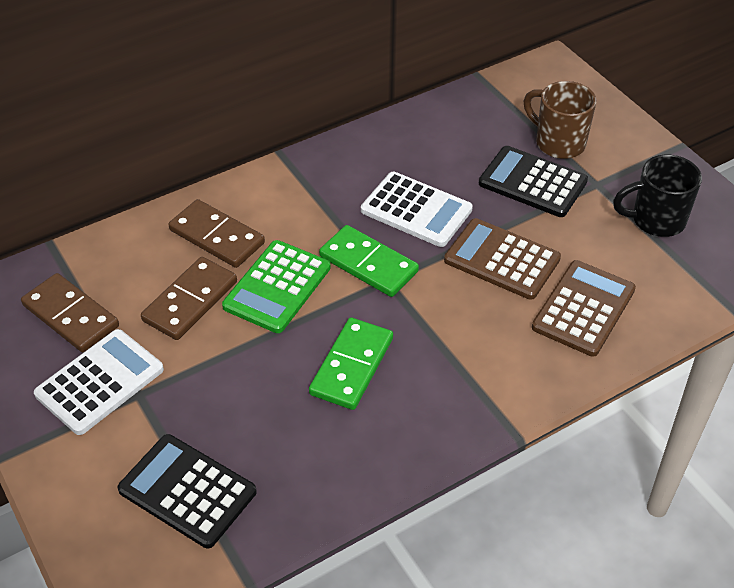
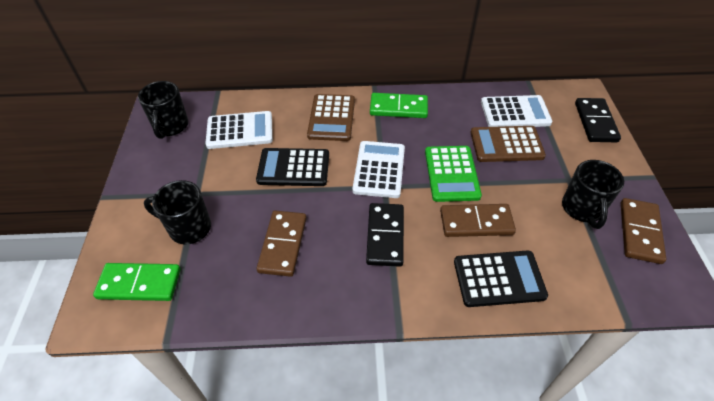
black domino: 0 -> 2
black mug: 1 -> 3
brown mug: 1 -> 0
white calculator: 2 -> 3

